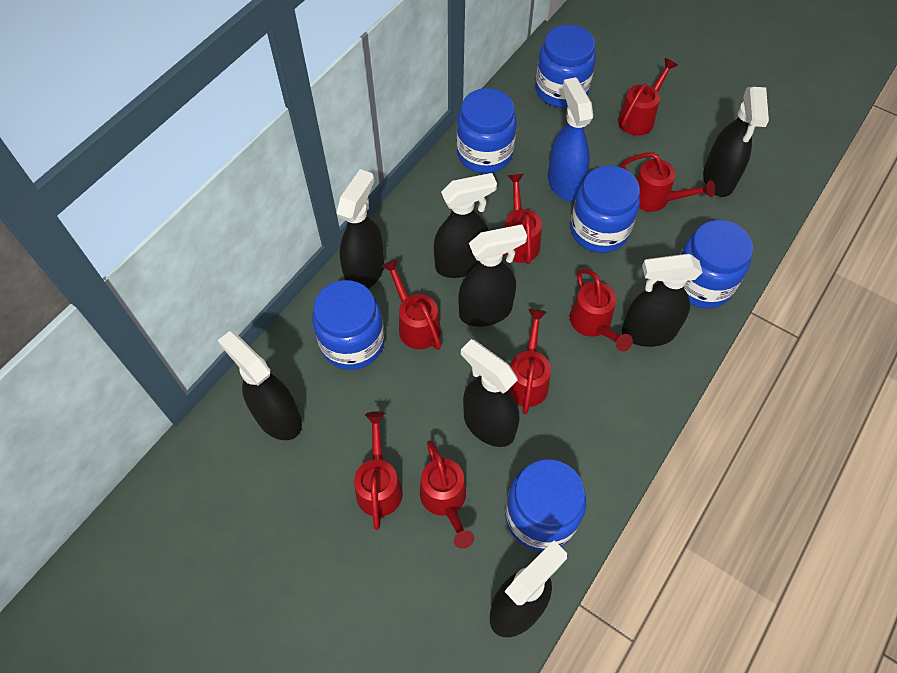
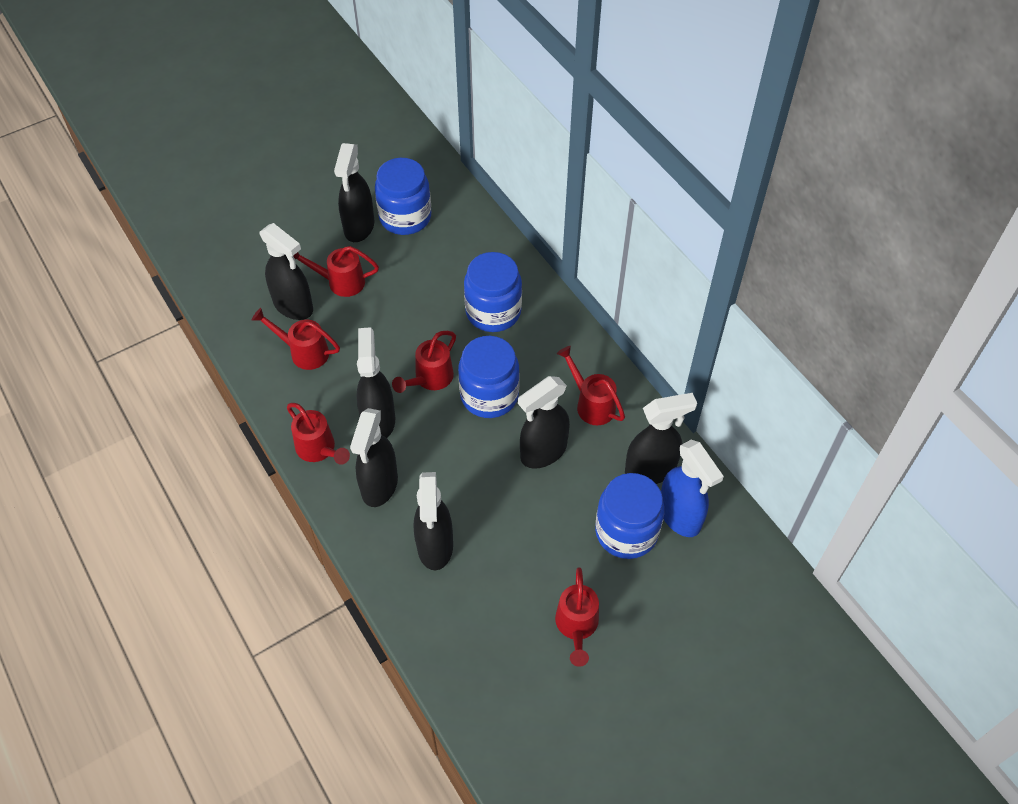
black spray bottle: 8 -> 7
blue jar: 6 -> 4
red watering can: 8 -> 6

